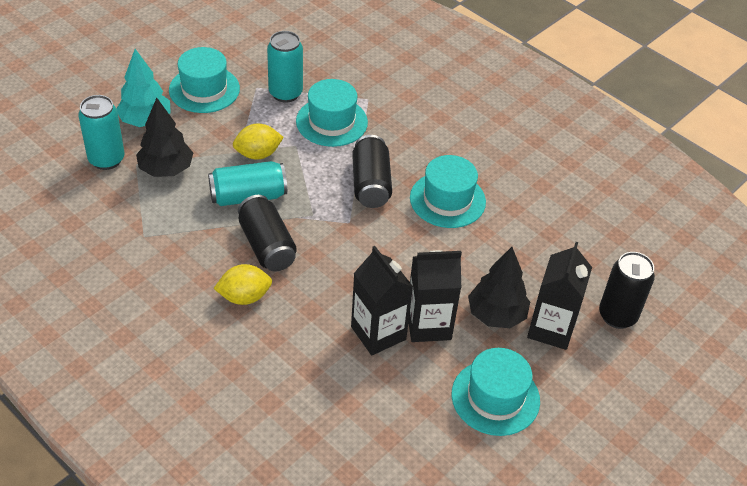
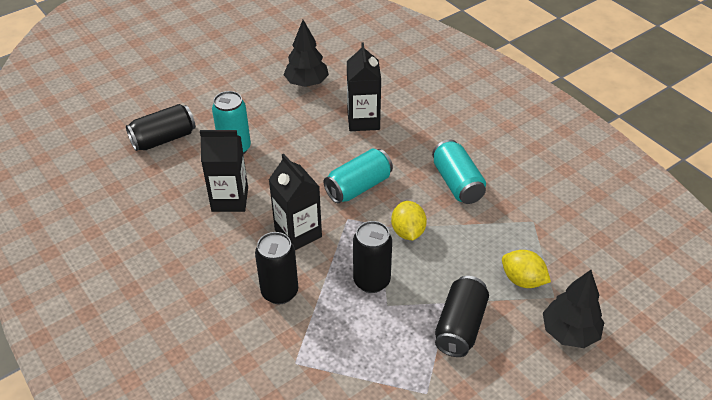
black can: 3 -> 4
turquoise hat: 4 -> 0
turquoise tree: 1 -> 0

